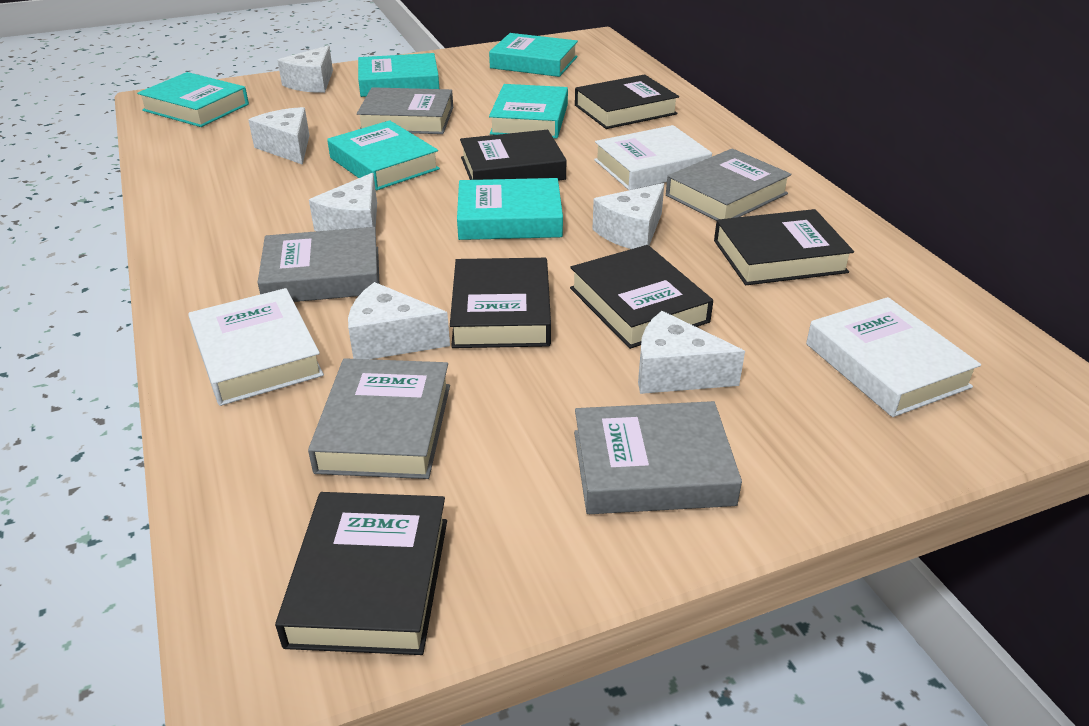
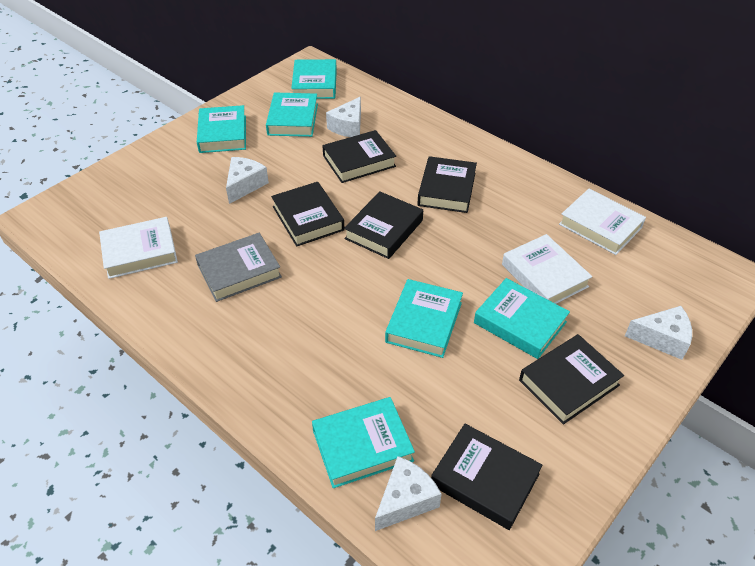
grey book: 5 -> 1
white cheese: 6 -> 4

